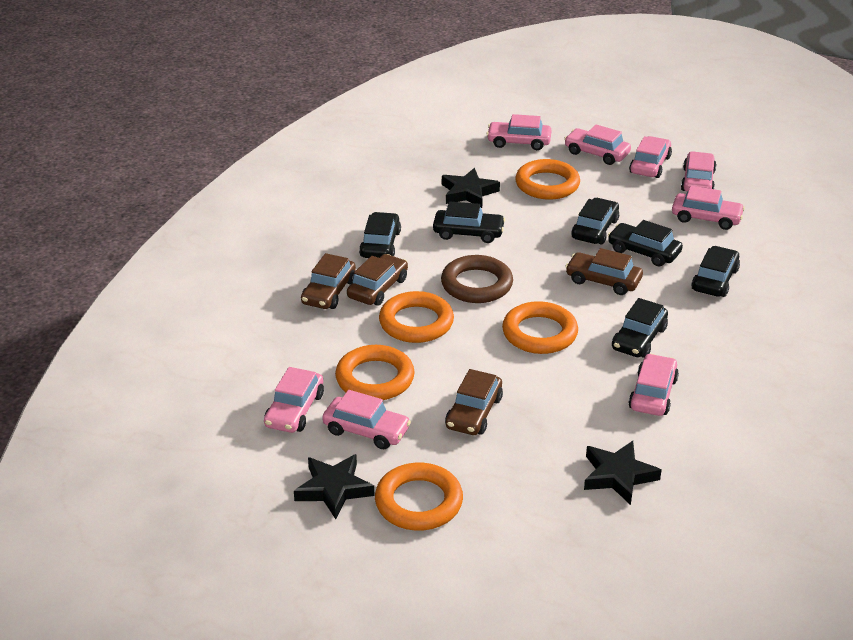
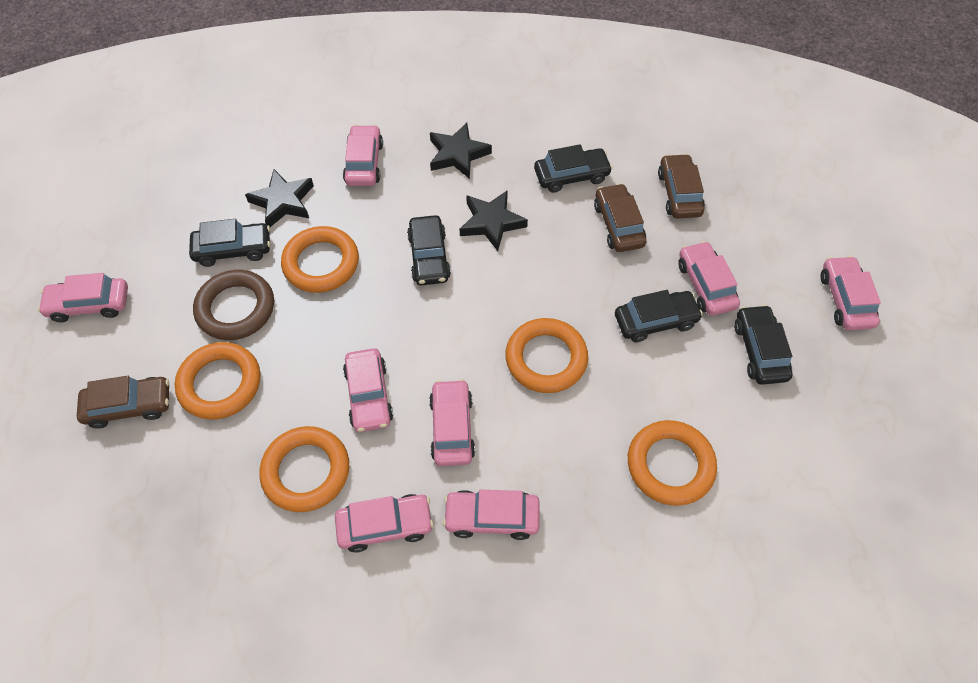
black car: 6 -> 5
brown car: 4 -> 3

